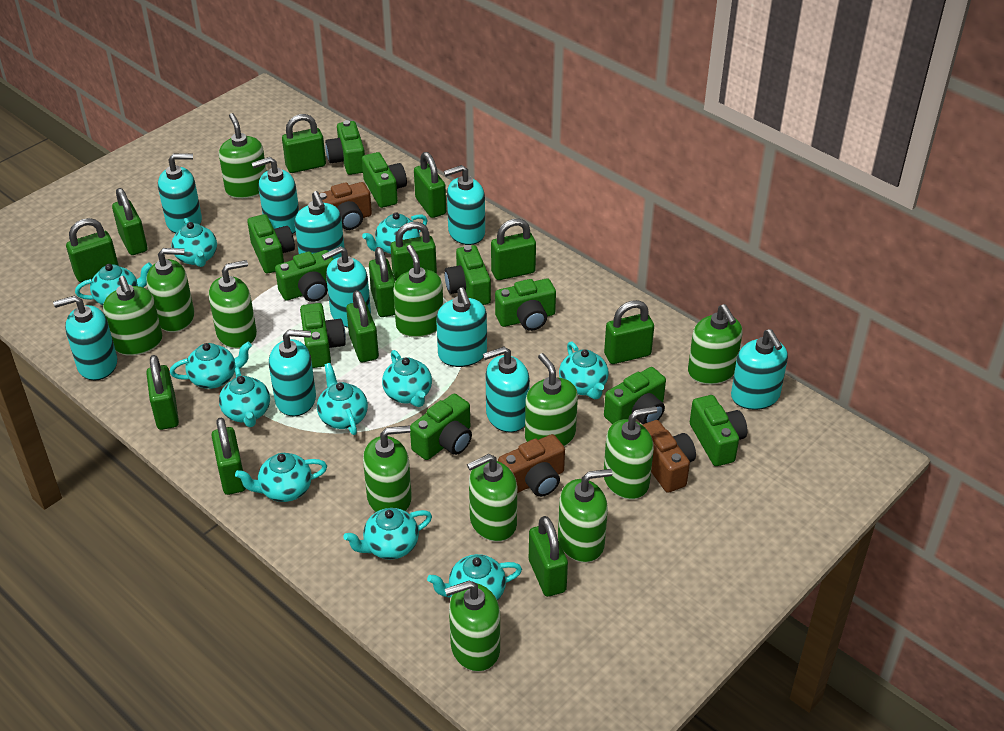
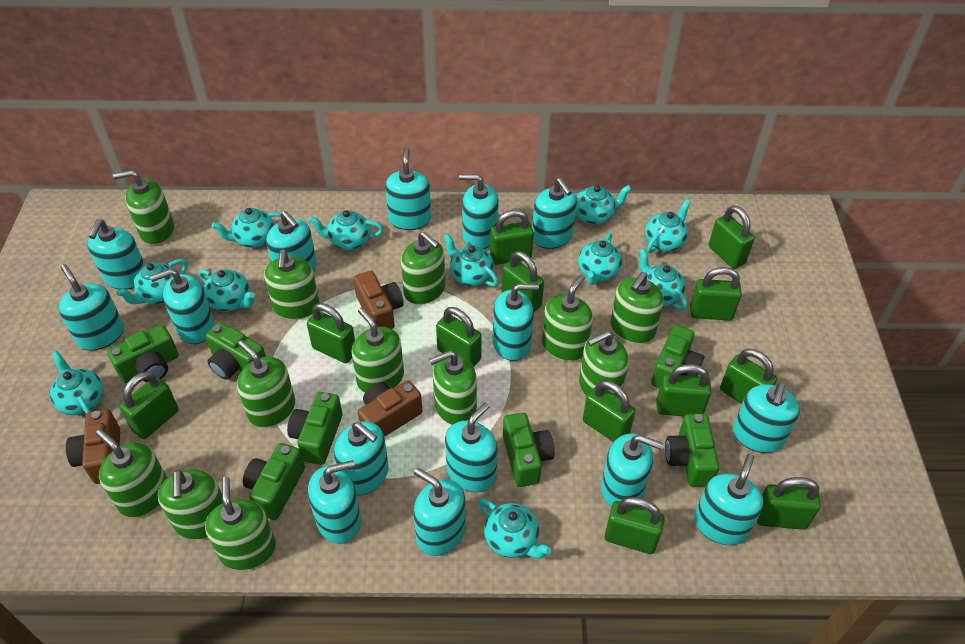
green camera: 10 -> 7
turquoise soap dispenser: 10 -> 15

